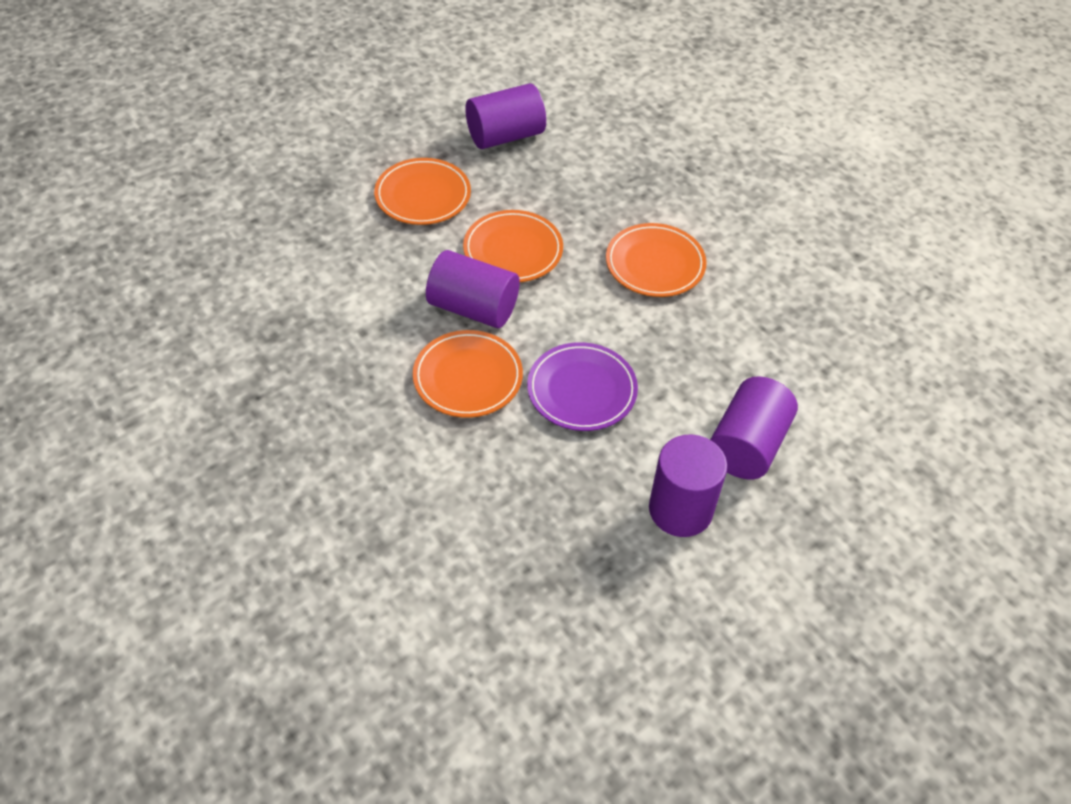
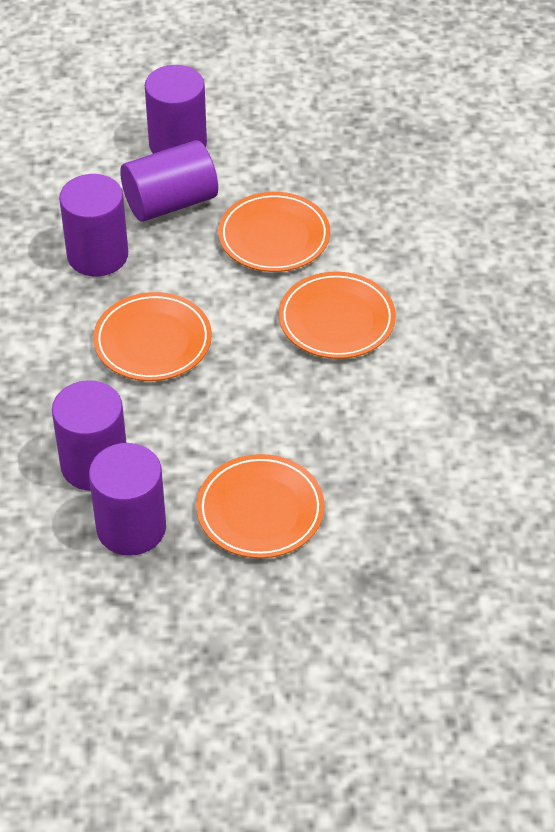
purple cylinder: 4 -> 5
purple plate: 1 -> 0

